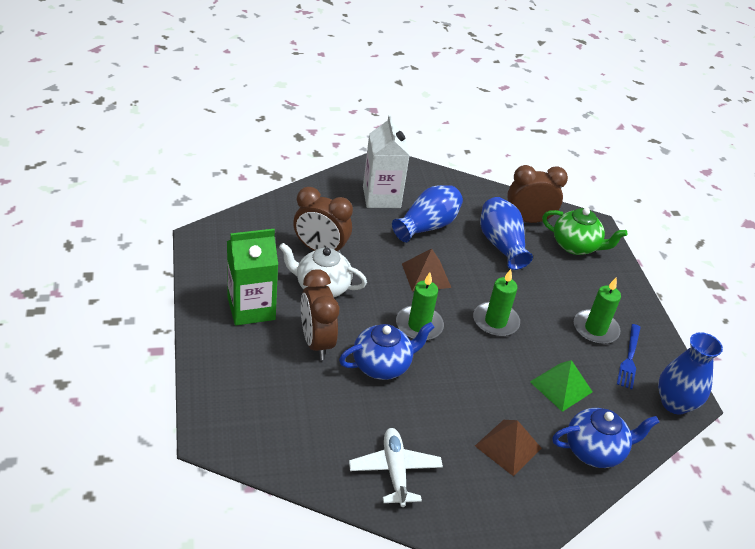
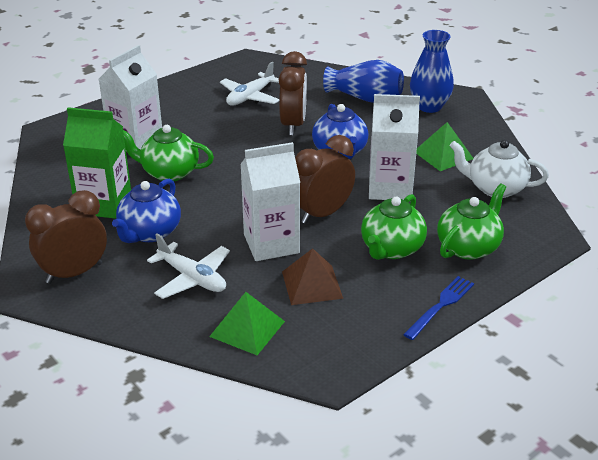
blue vase: 3 -> 2
brown pyramid: 2 -> 1
green candle: 3 -> 0
green pyramid: 1 -> 2
green teapot: 1 -> 3
white carton: 1 -> 3
white plane: 1 -> 2

